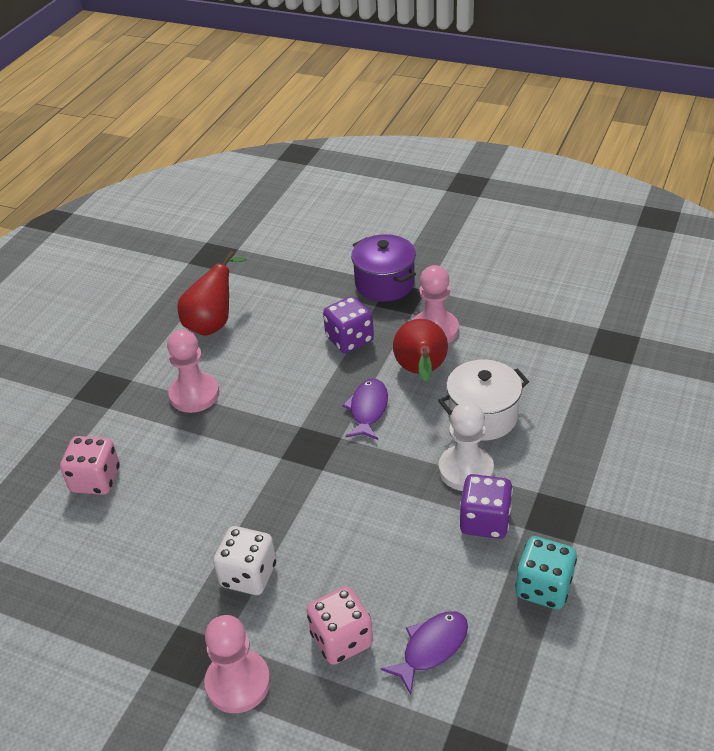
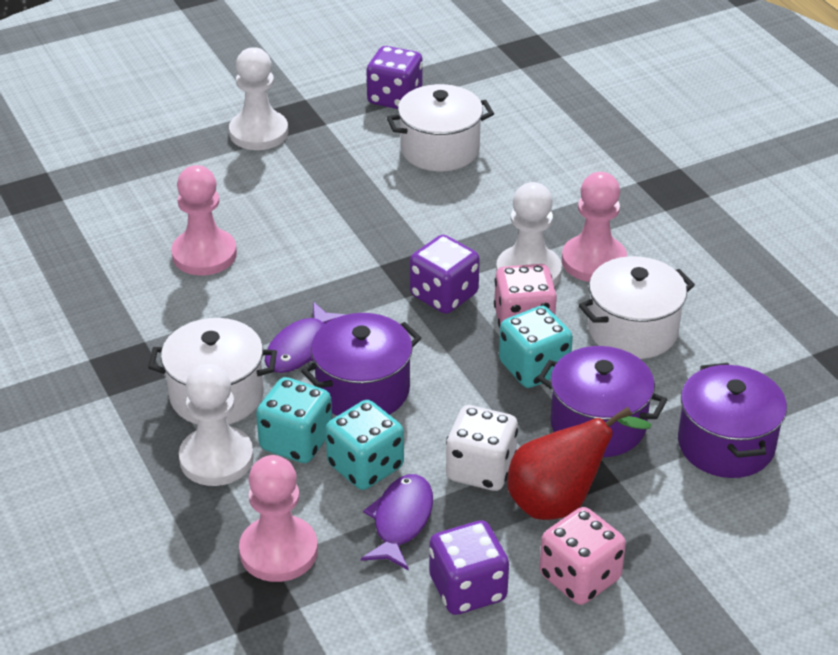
purple dice: 2 -> 3
purple pot: 1 -> 3
red pear: 2 -> 1
turquoise dice: 1 -> 3
white pawn: 1 -> 3
white pot: 1 -> 3

